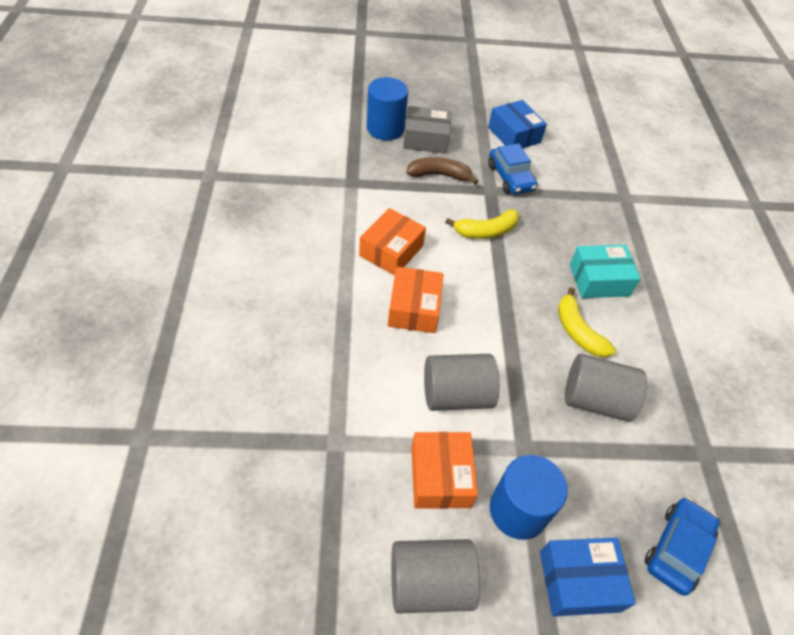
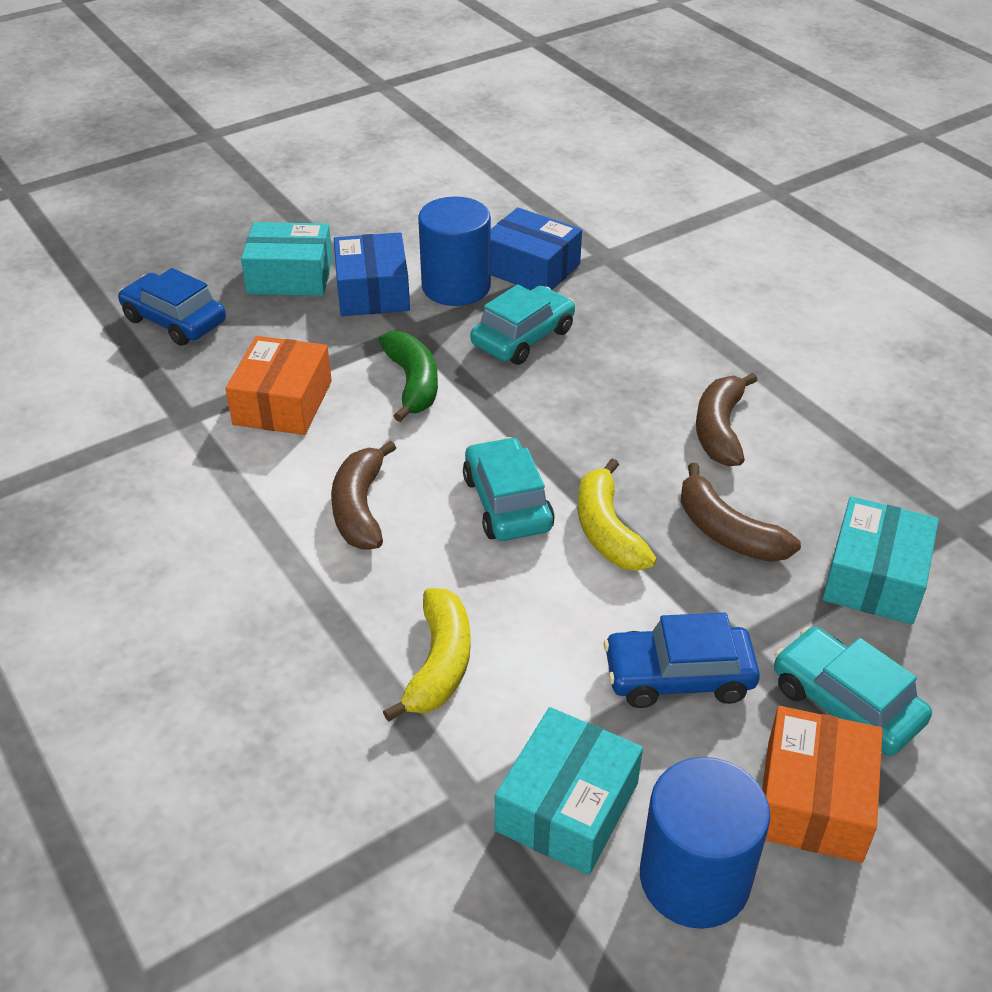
brown banana: 1 -> 3
green banana: 0 -> 1
grey box: 1 -> 0
grey cylinder: 3 -> 0
orange box: 3 -> 2
turquoise box: 1 -> 3
turquoise car: 0 -> 3

